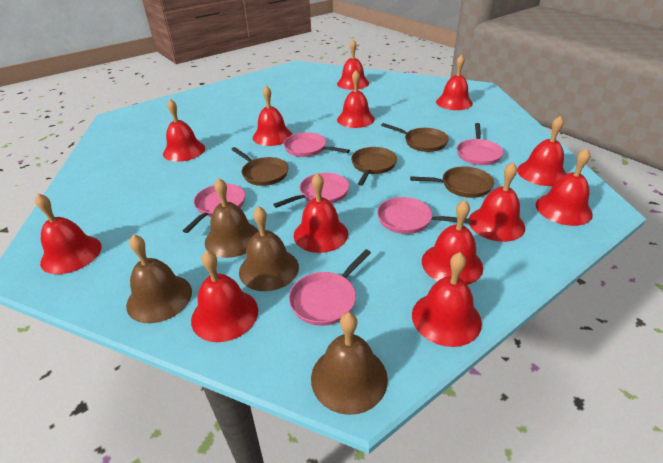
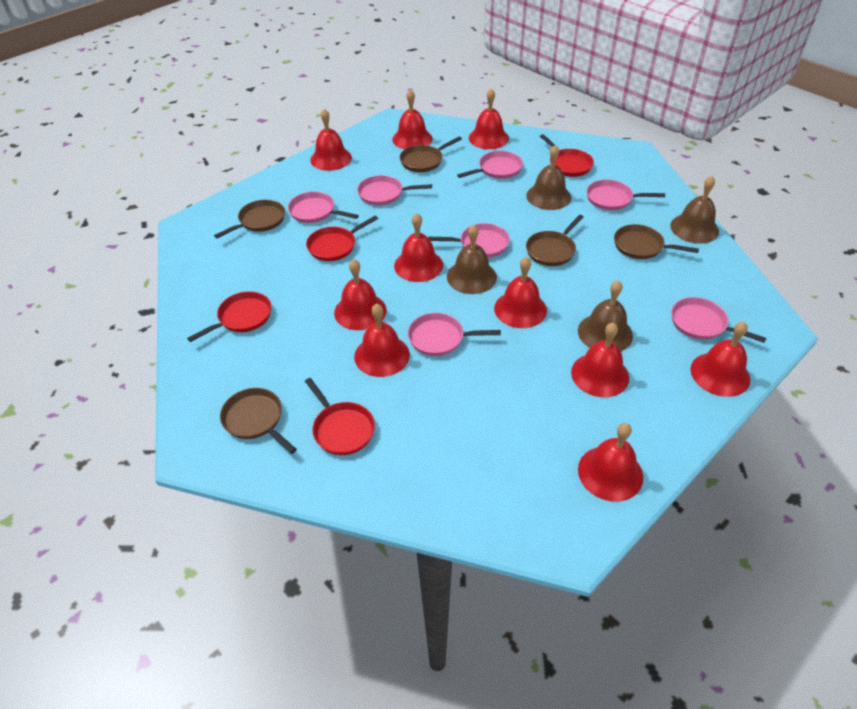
brown pan: 4 -> 5
pink pan: 6 -> 7
red bell: 13 -> 10
red pan: 0 -> 4

